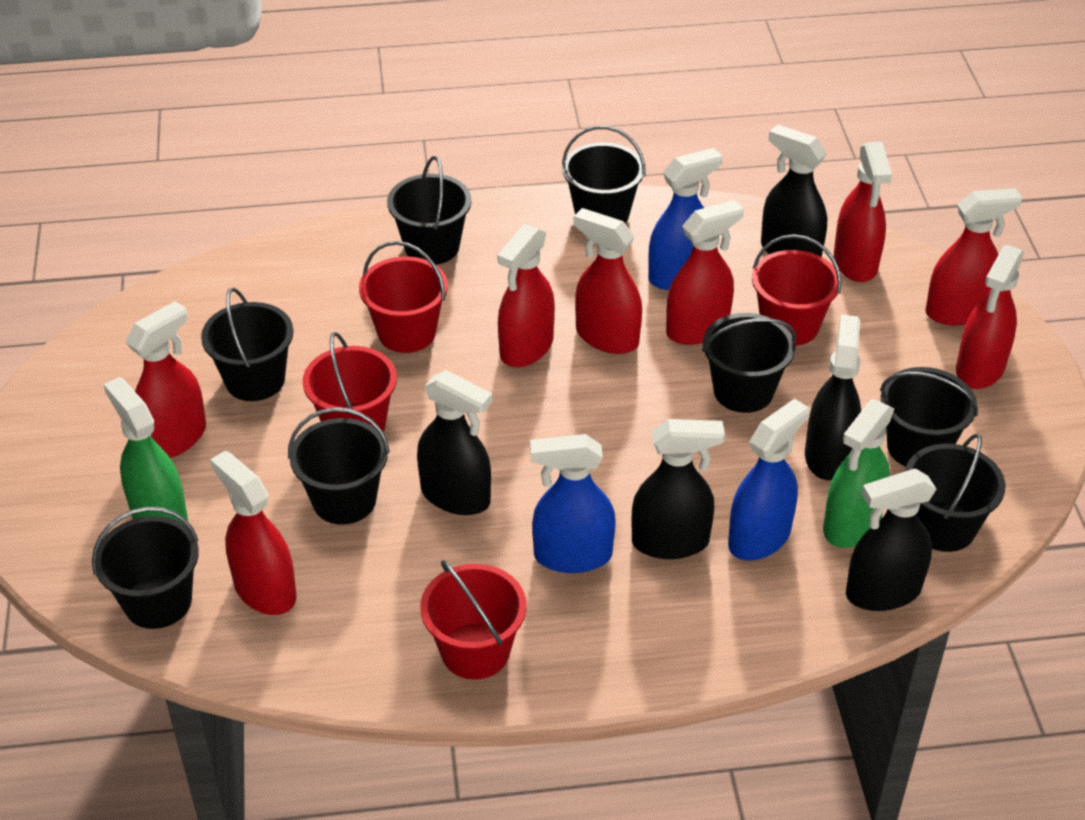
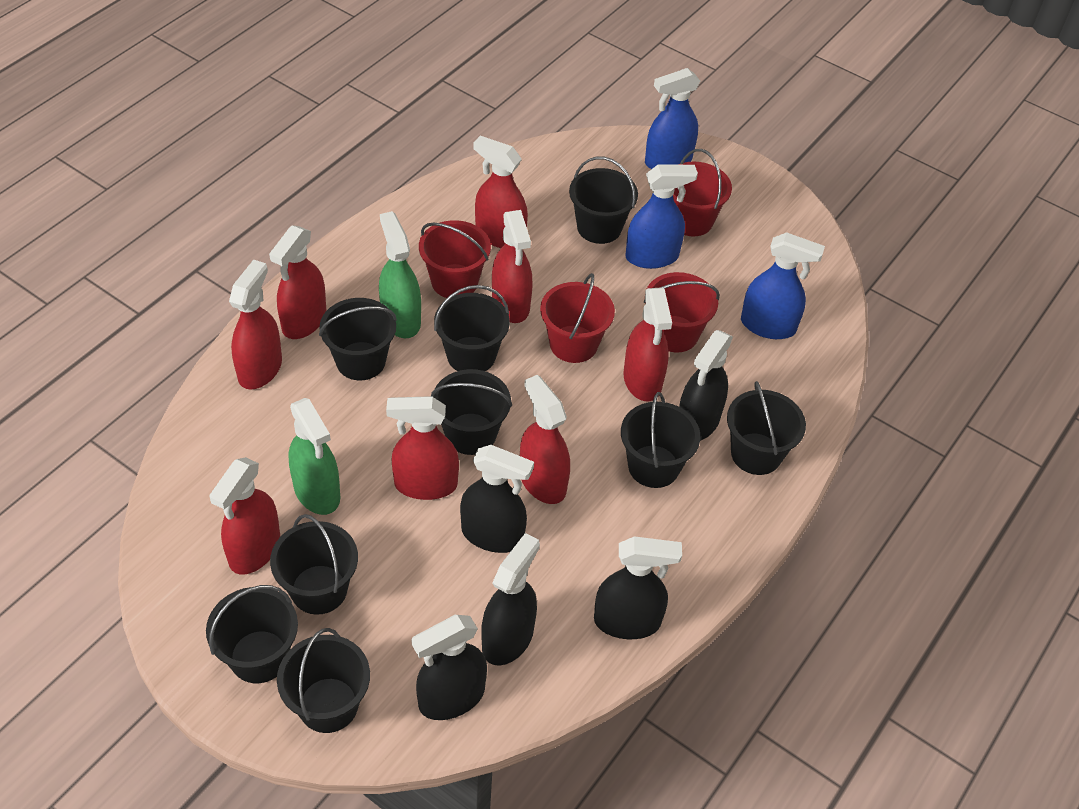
black bucket: 8 -> 9

